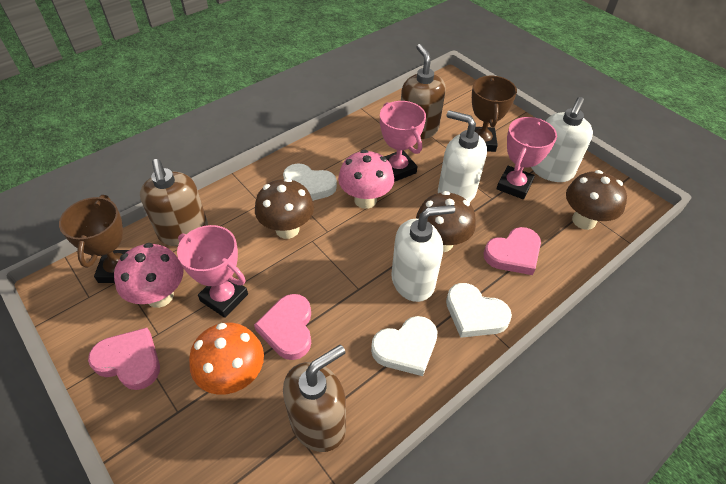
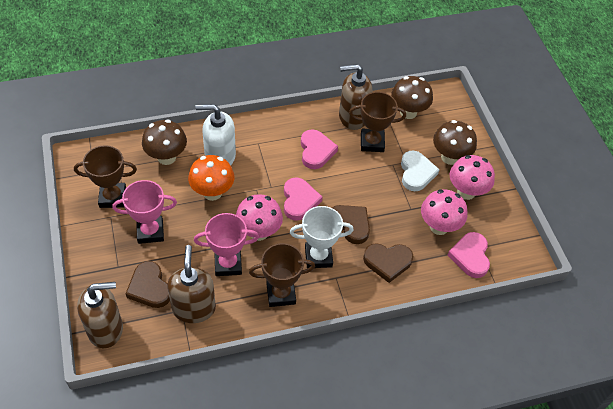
brown heart: 0 -> 3
brown trophy: 2 -> 3
pink mushroom: 2 -> 3
pink trophy: 3 -> 2
white heart: 3 -> 1
white soap dispenser: 3 -> 1
white trophy: 0 -> 1

